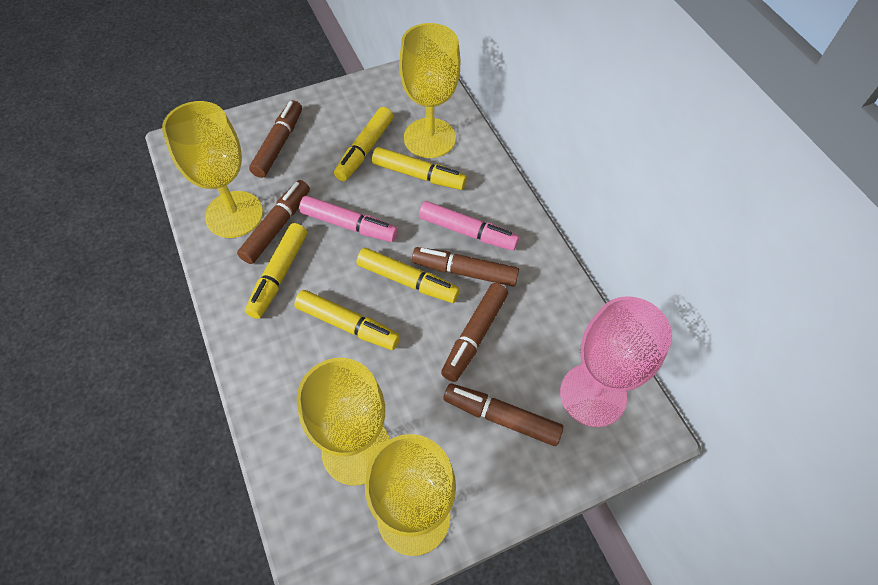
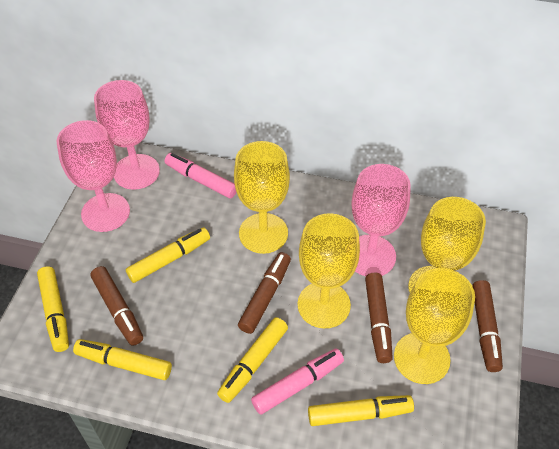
brown marker: 5 -> 4
pink goblet: 1 -> 3

